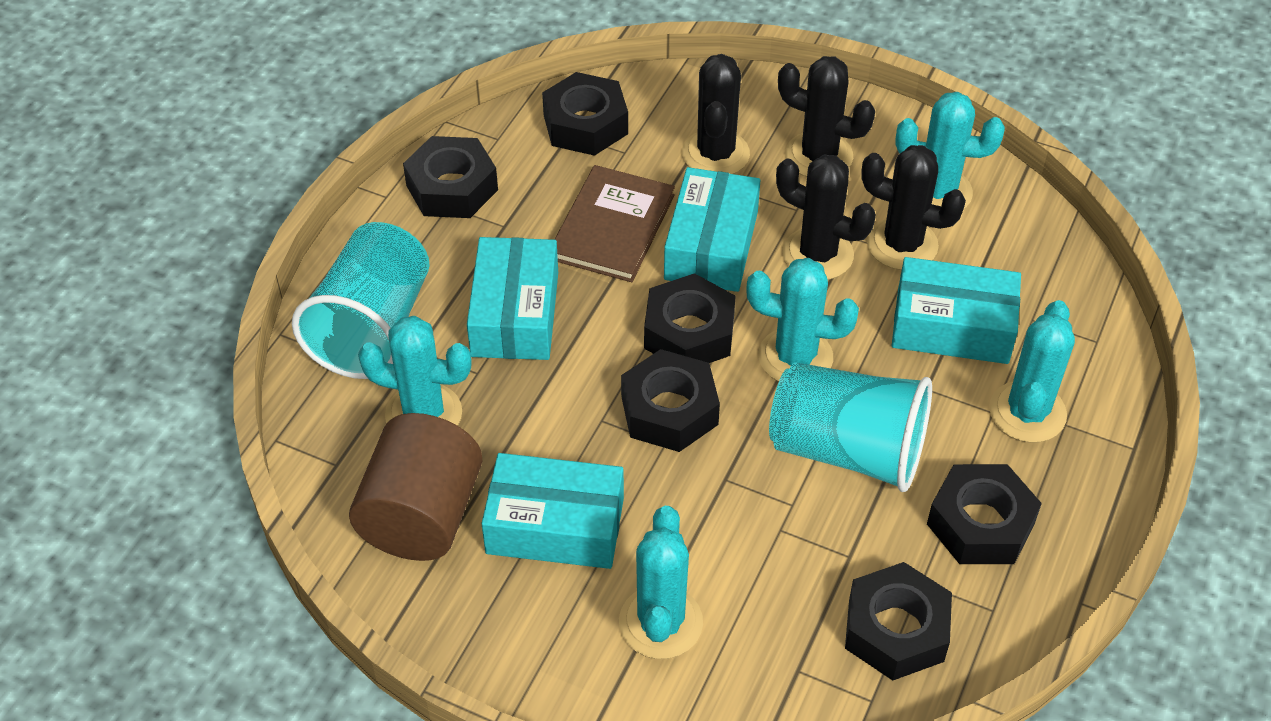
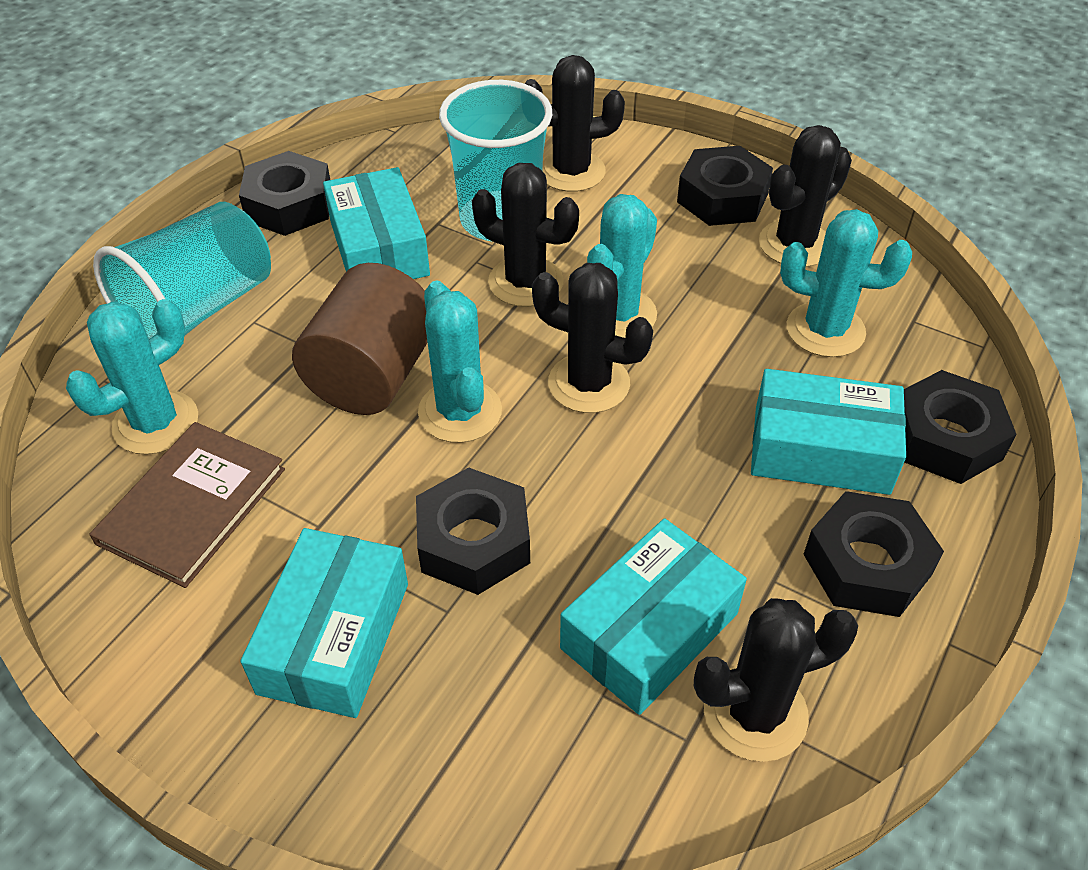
black cactus: 4 -> 5
black nut: 6 -> 5
turquoise cactus: 5 -> 4

